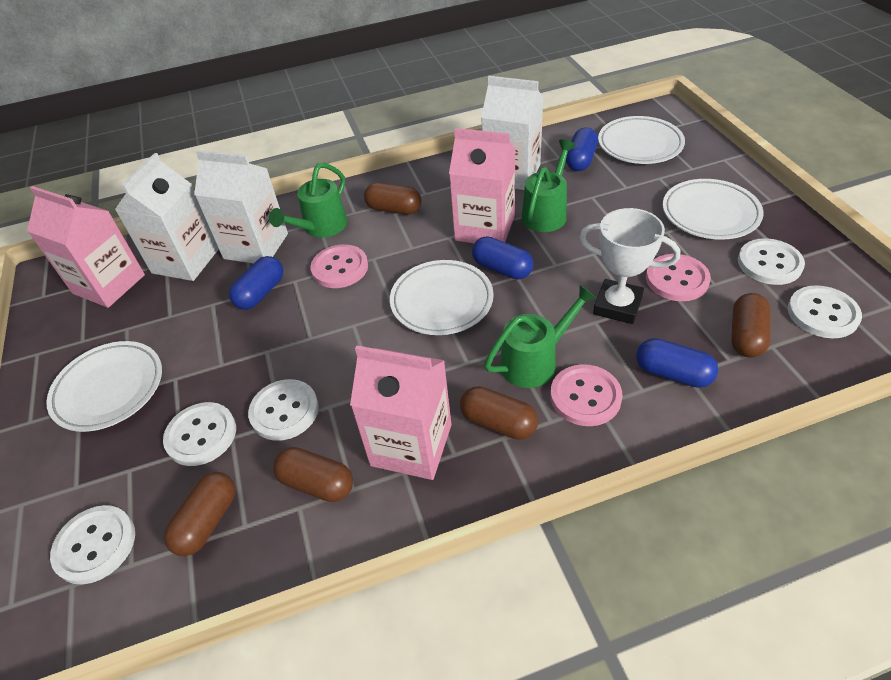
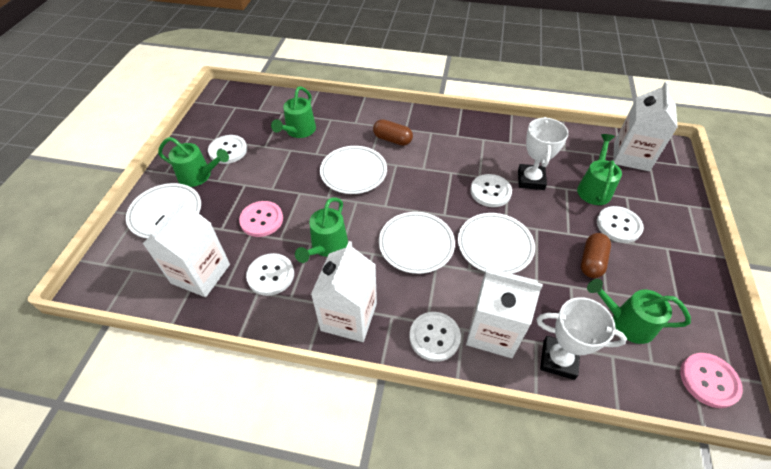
blue capsule: 4 -> 0
brown capsule: 5 -> 2
green watering can: 3 -> 5
pink button: 3 -> 2
pink carton: 3 -> 0
white carton: 3 -> 4
white trophy: 1 -> 2

